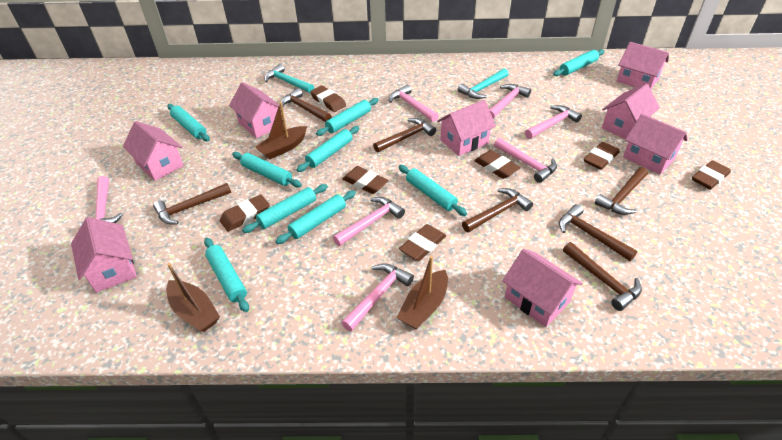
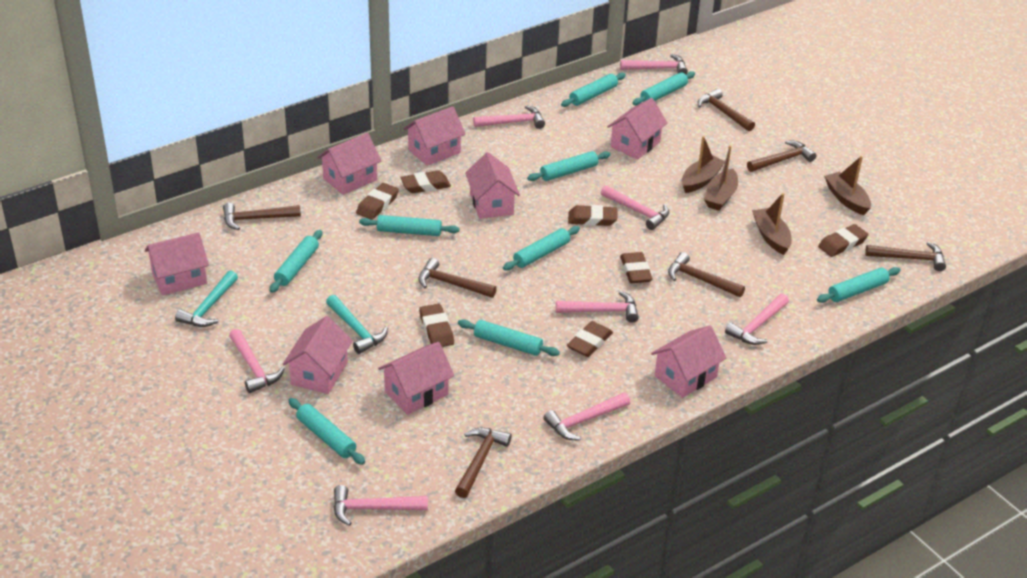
brown boat: 3 -> 4
pink hammer: 7 -> 8

